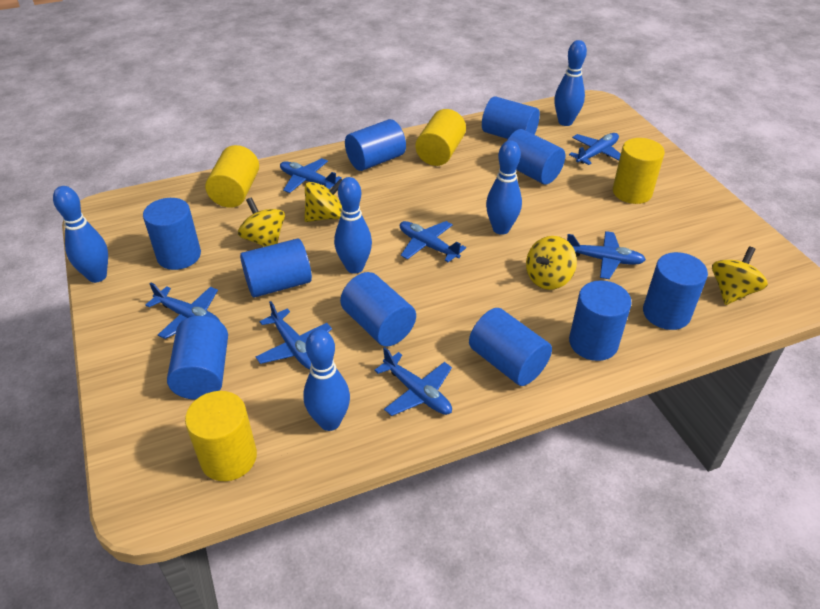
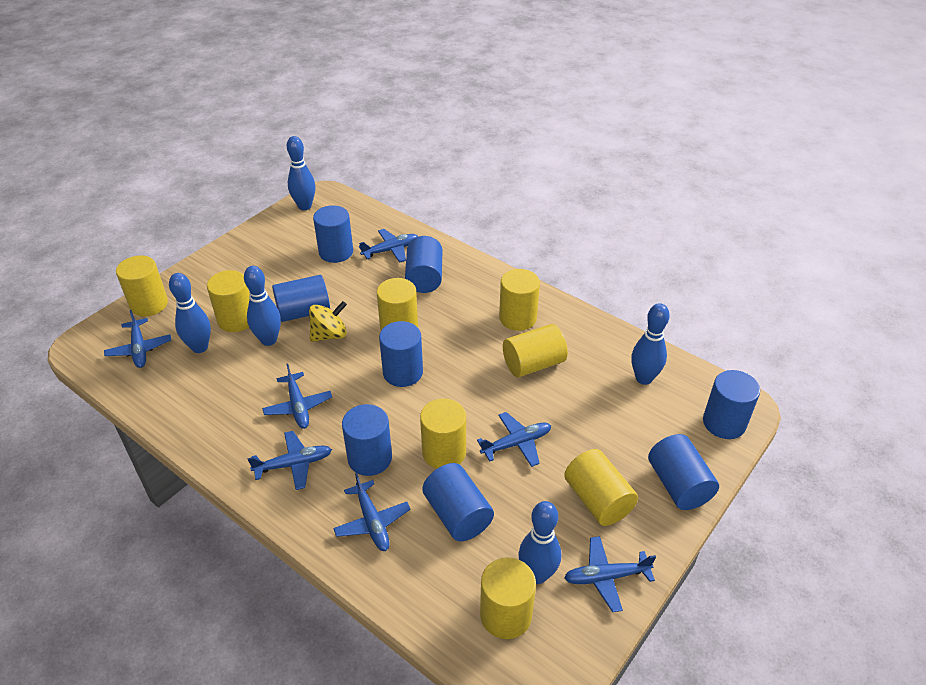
blue cylinder: 10 -> 8
yellow cylinder: 4 -> 8
yellow spinning top: 4 -> 1

